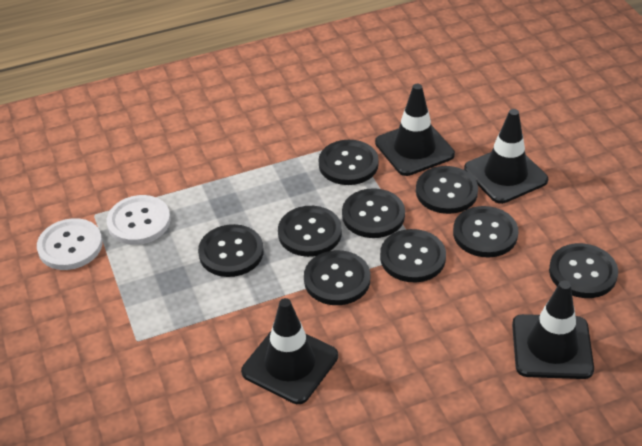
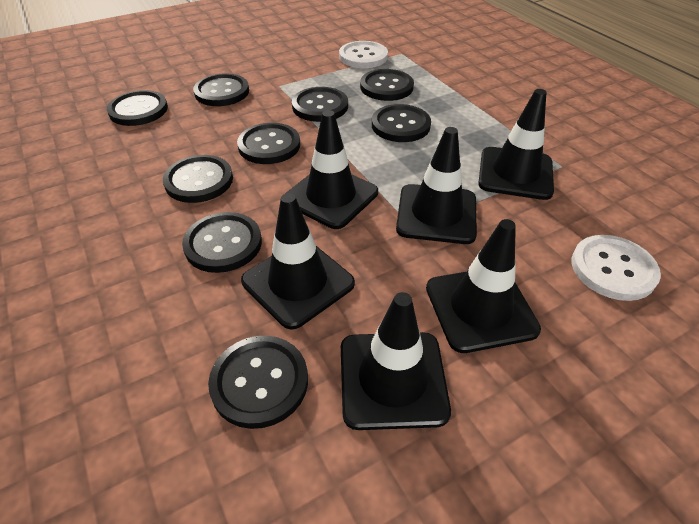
black traffic cone: 4 -> 6

